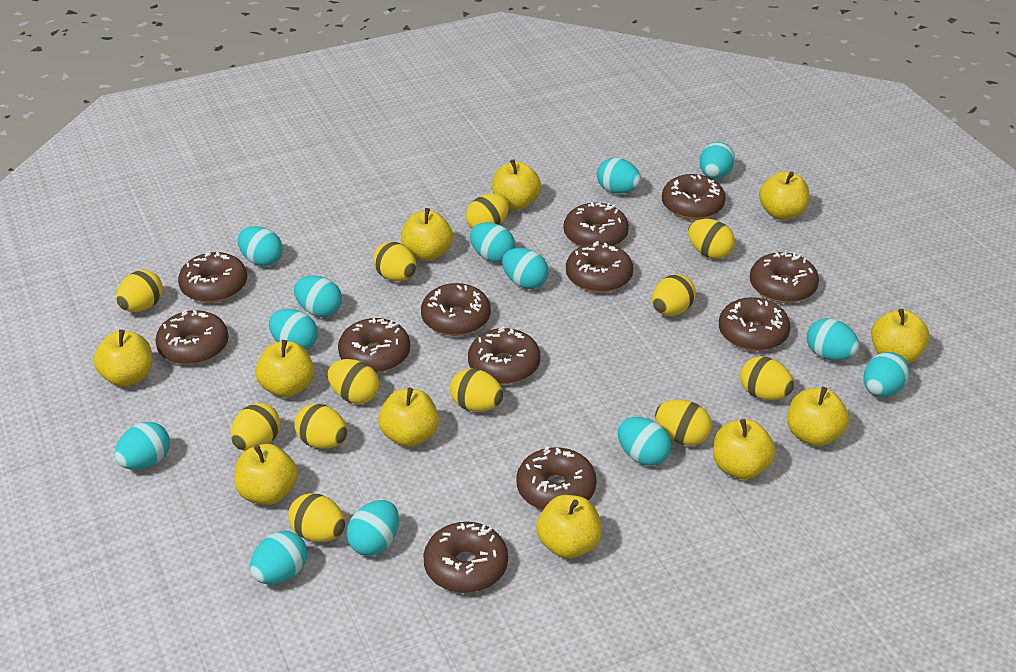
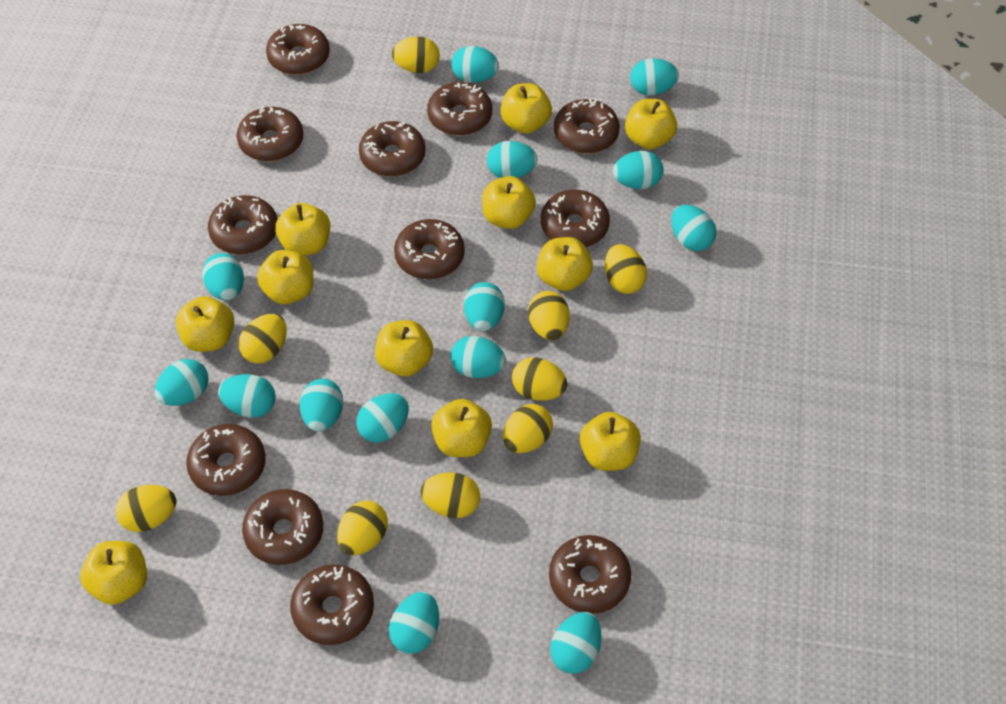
turquoise egg: 13 -> 14
yellow egg: 12 -> 9

